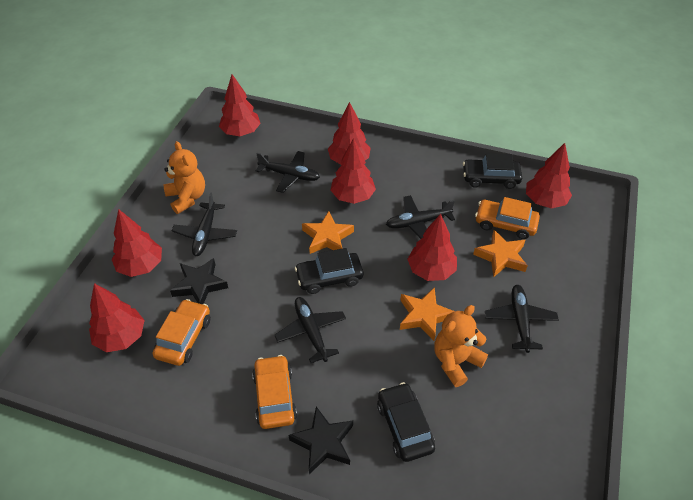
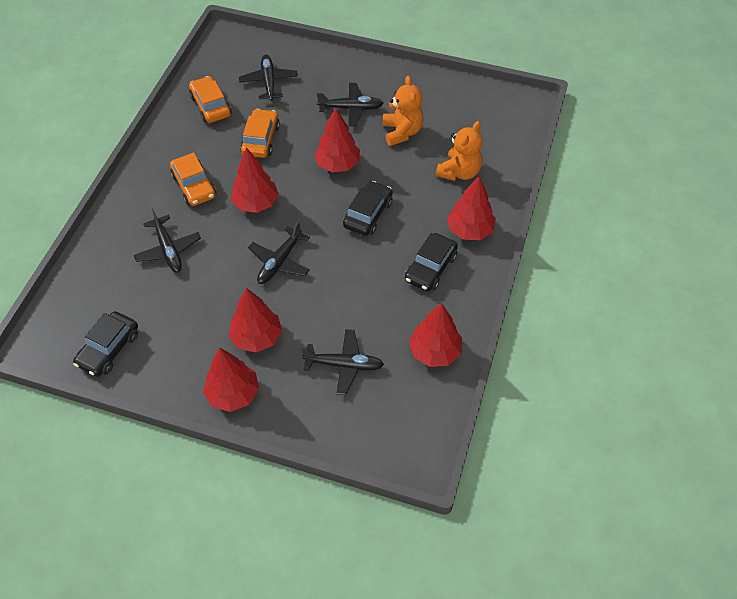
black star: 2 -> 0
orange star: 3 -> 0
red tree: 7 -> 6

